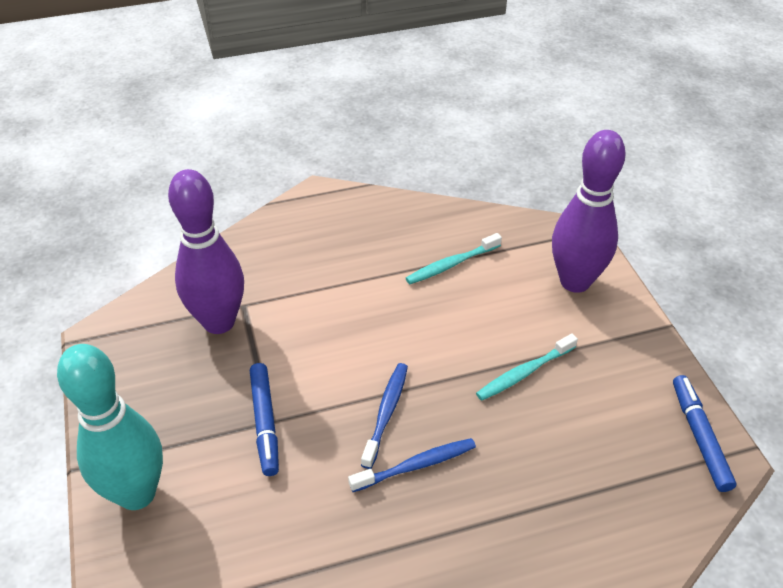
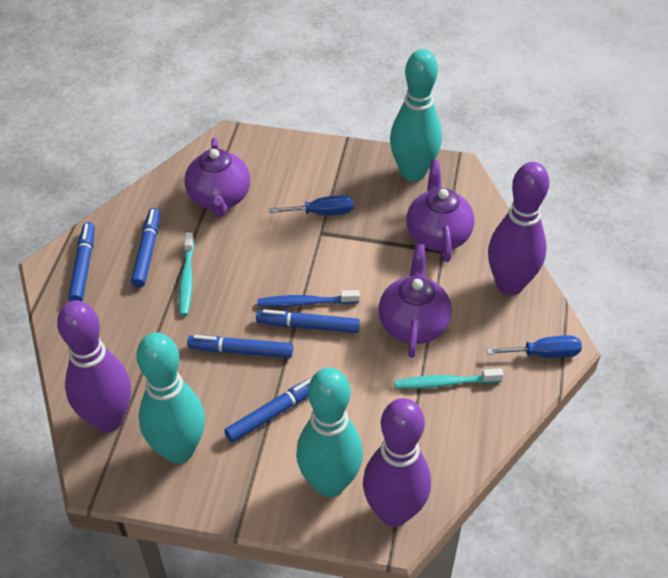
blue marker: 2 -> 5
blue screwdriver: 0 -> 2
blue toothbrush: 2 -> 1
purple bowling pin: 2 -> 3
purple teapot: 0 -> 3
turquoise bowling pin: 1 -> 3

